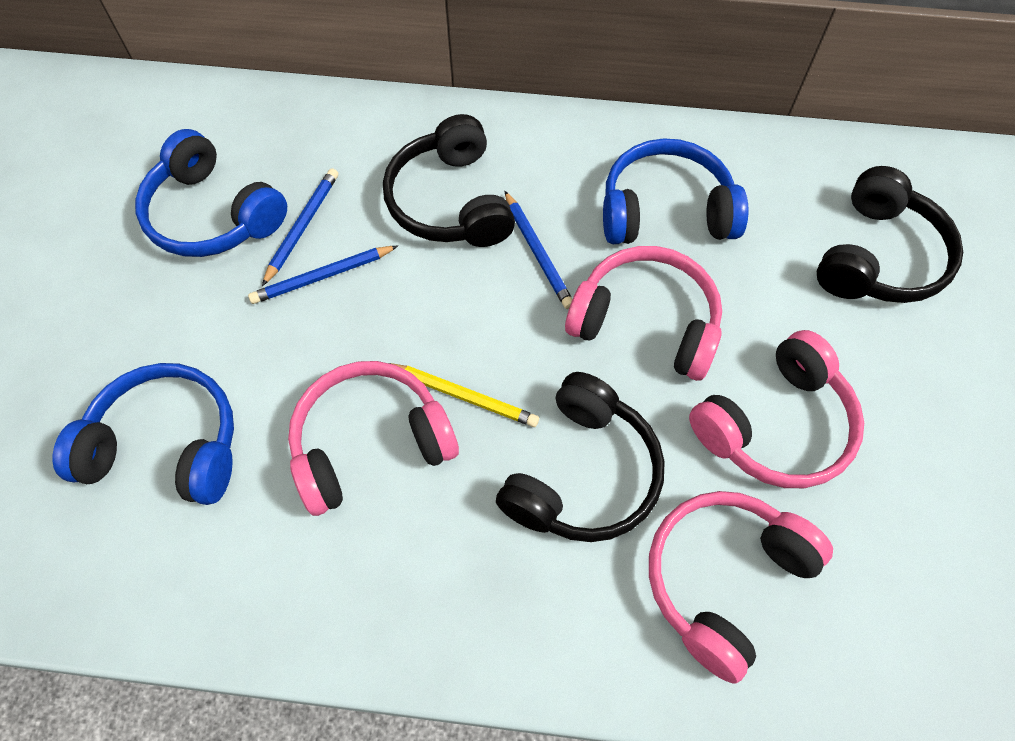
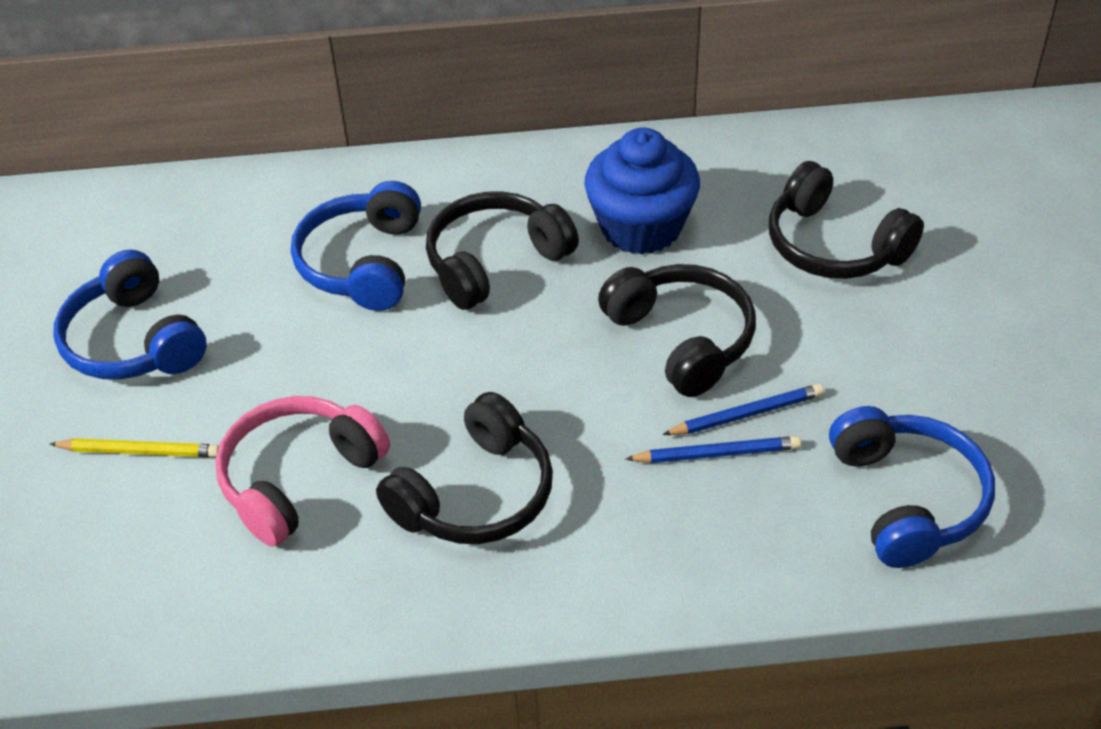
black headphones: 3 -> 4
blue cupcake: 0 -> 1
blue pencil: 3 -> 2
pink headphones: 4 -> 1

